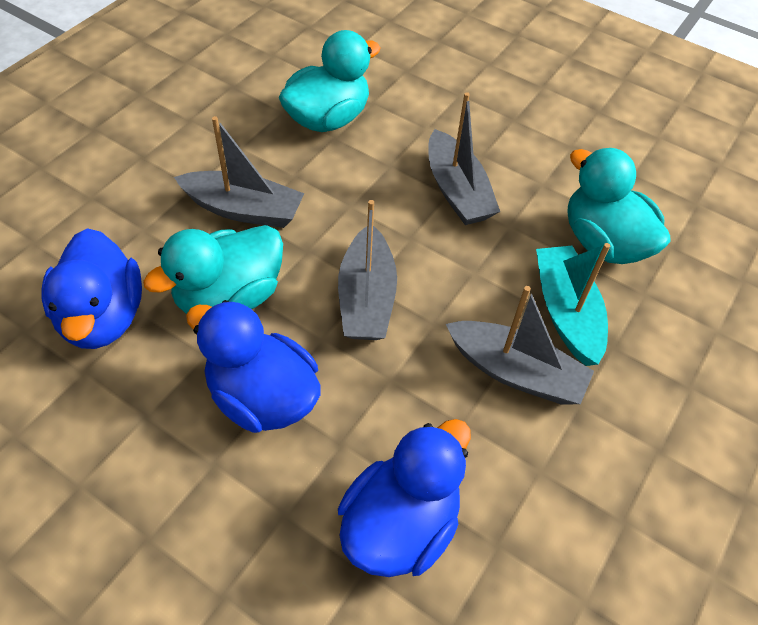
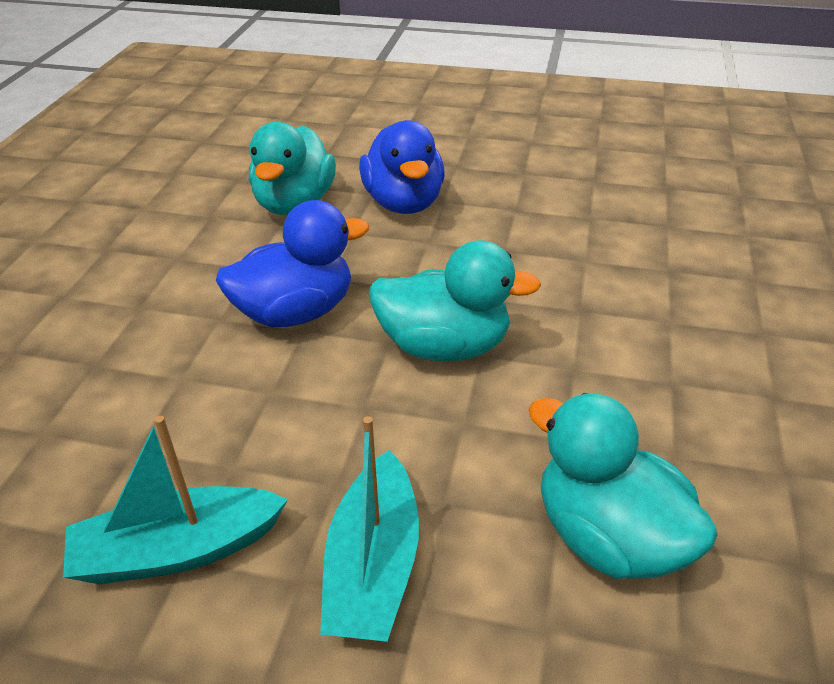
blue duck: 3 -> 2
grey boat: 4 -> 0
turquoise boat: 1 -> 2

